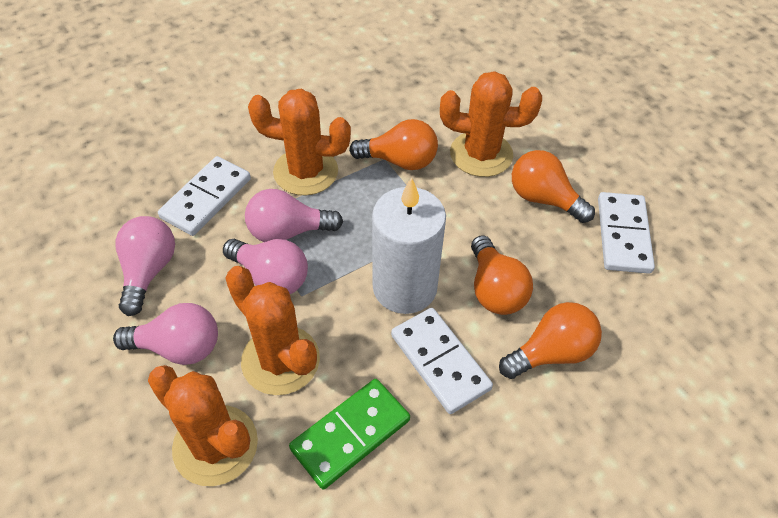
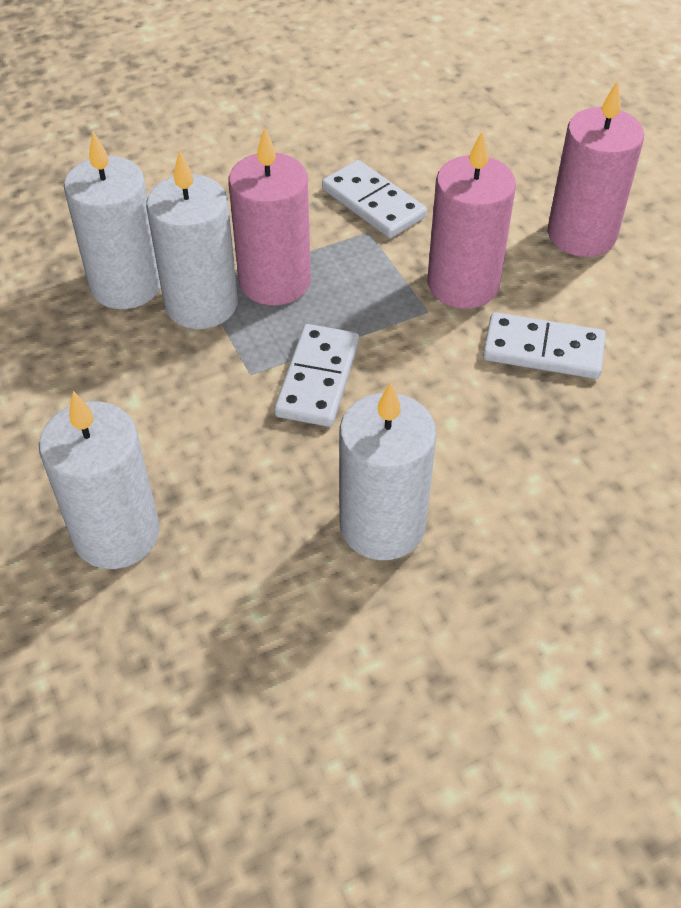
green domino: 1 -> 0
orange cactus: 4 -> 0
orange light bulb: 4 -> 0
pink candle: 0 -> 3
pink light bulb: 4 -> 0
white candle: 1 -> 4

